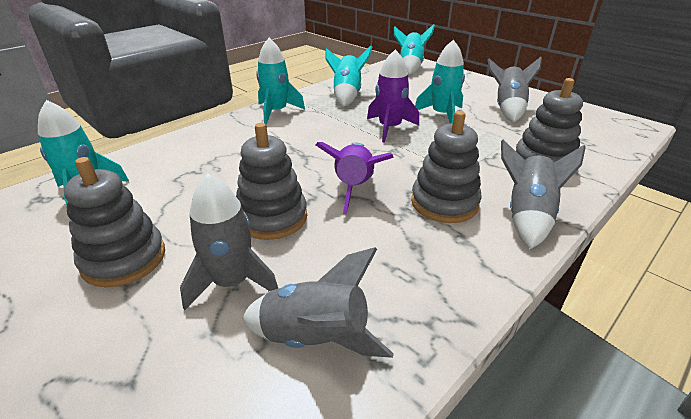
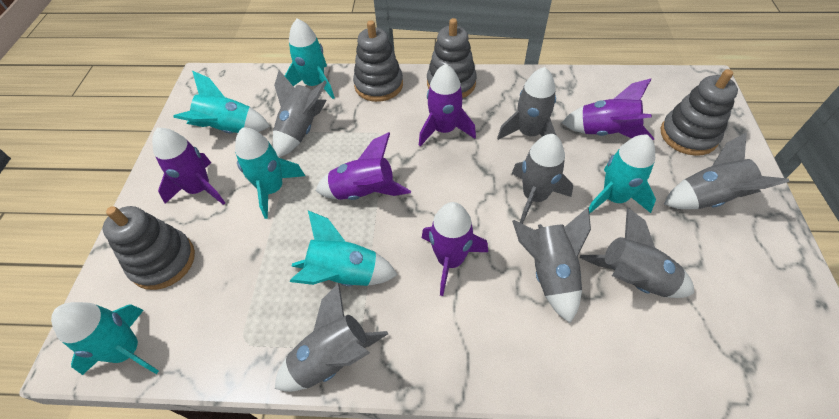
grey rocket: 4 -> 7
purple rocket: 2 -> 5
turquoise rocket: 5 -> 6

